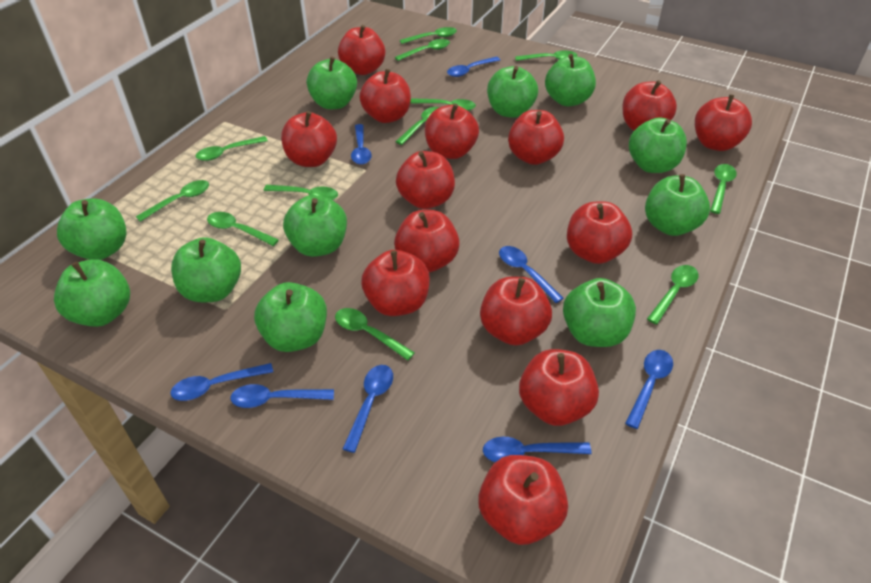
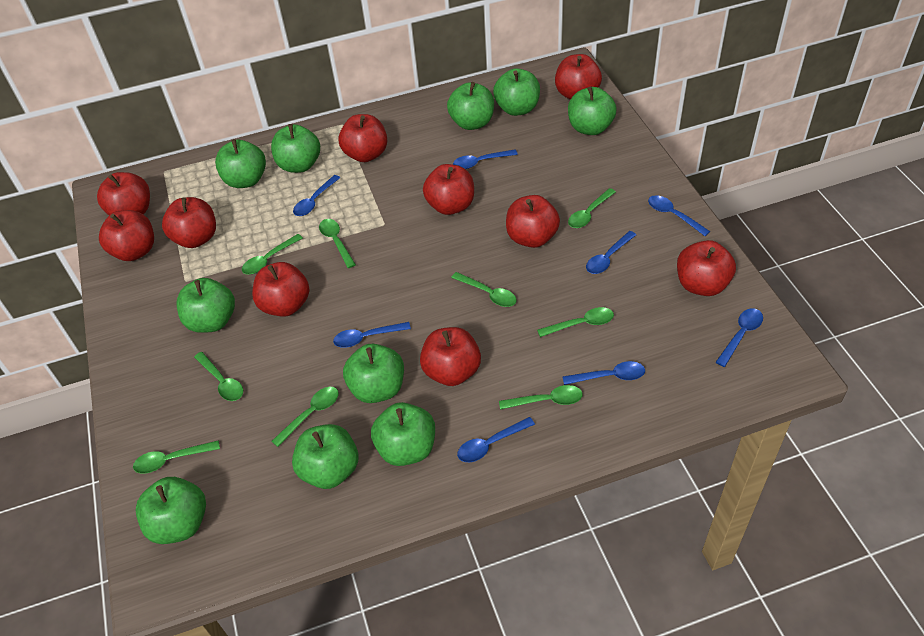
green apple: 11 -> 10
green spoon: 12 -> 9
red apple: 14 -> 10

